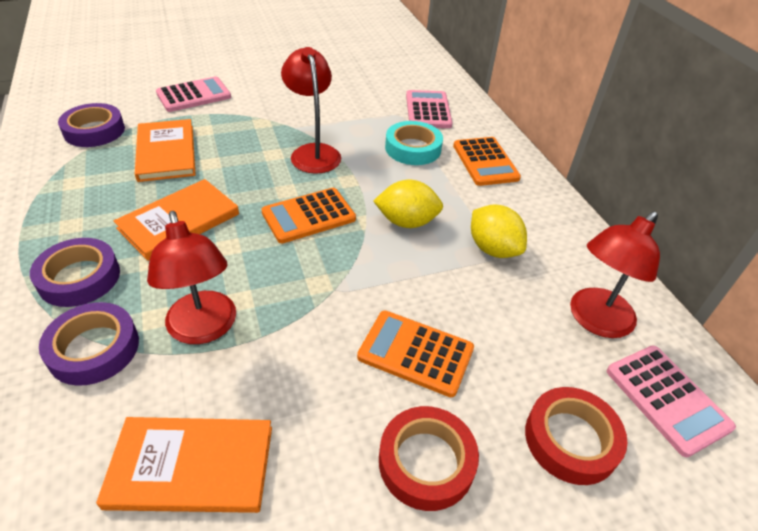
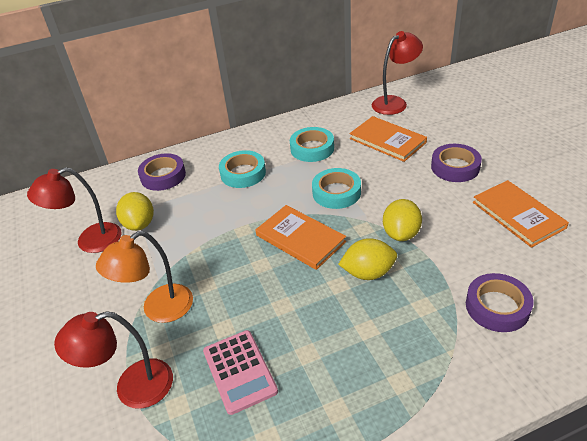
orange calculator: 3 -> 0
orange lamp: 0 -> 1
pink calculator: 3 -> 1
red tape: 2 -> 0
turquoise tape: 1 -> 3
yellow lemon: 2 -> 3

